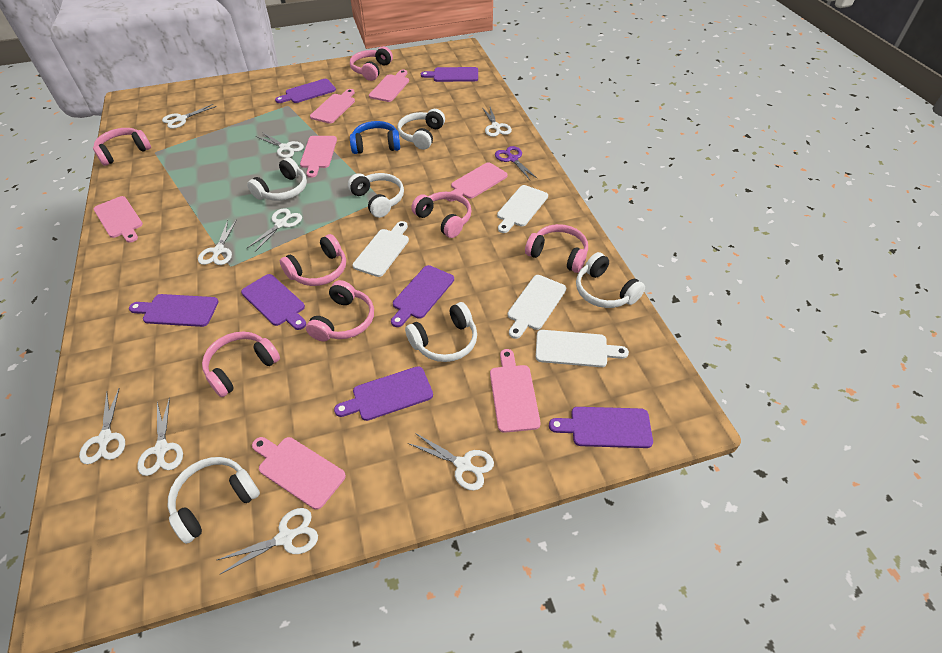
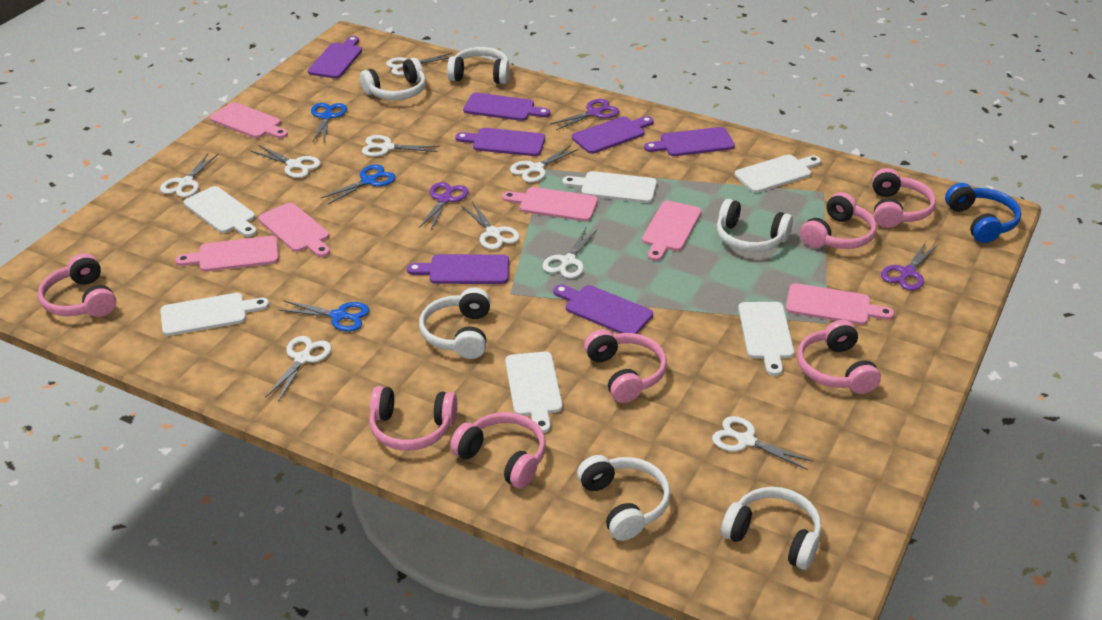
blue scissors: 0 -> 3
pink cutting board: 7 -> 6
purple scissors: 1 -> 3
white cutting board: 4 -> 6

